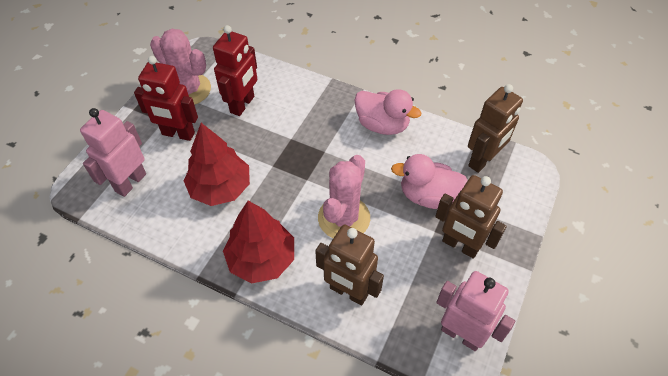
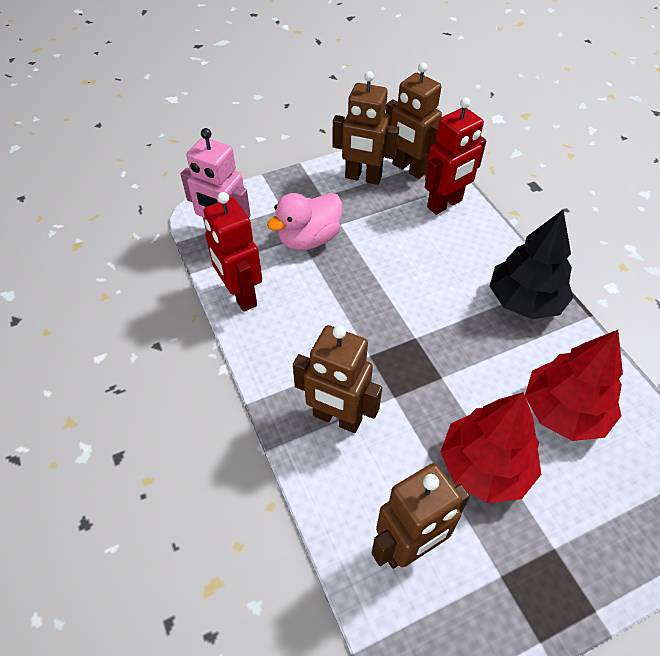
black tree: 0 -> 1
brown robot: 3 -> 4
pink cactus: 2 -> 0
pink duck: 2 -> 1
pink robot: 2 -> 1

